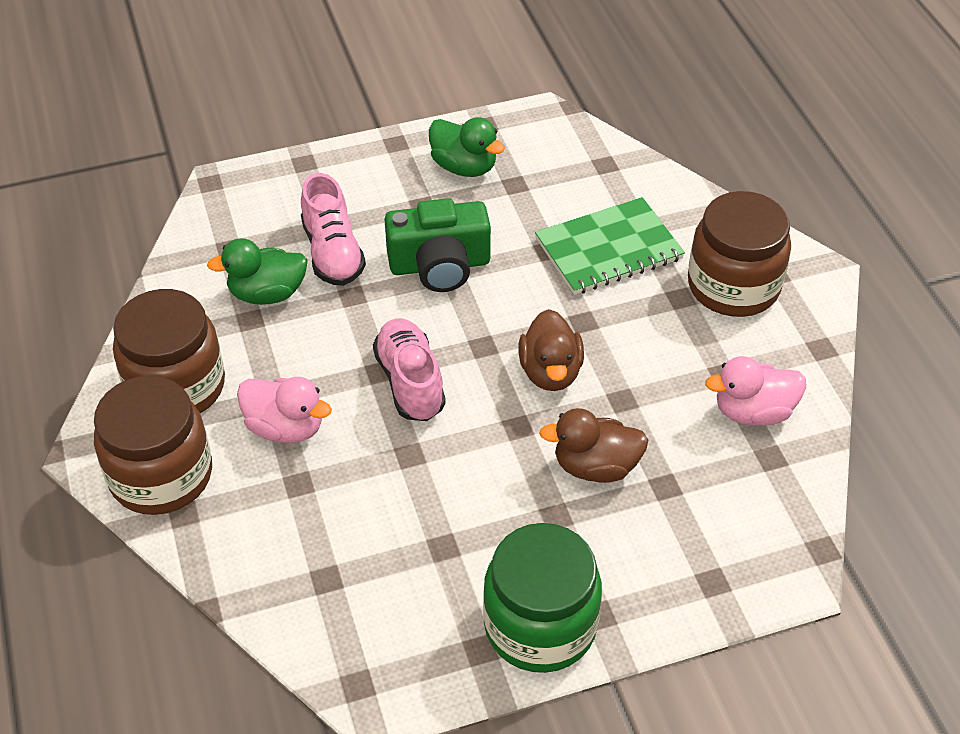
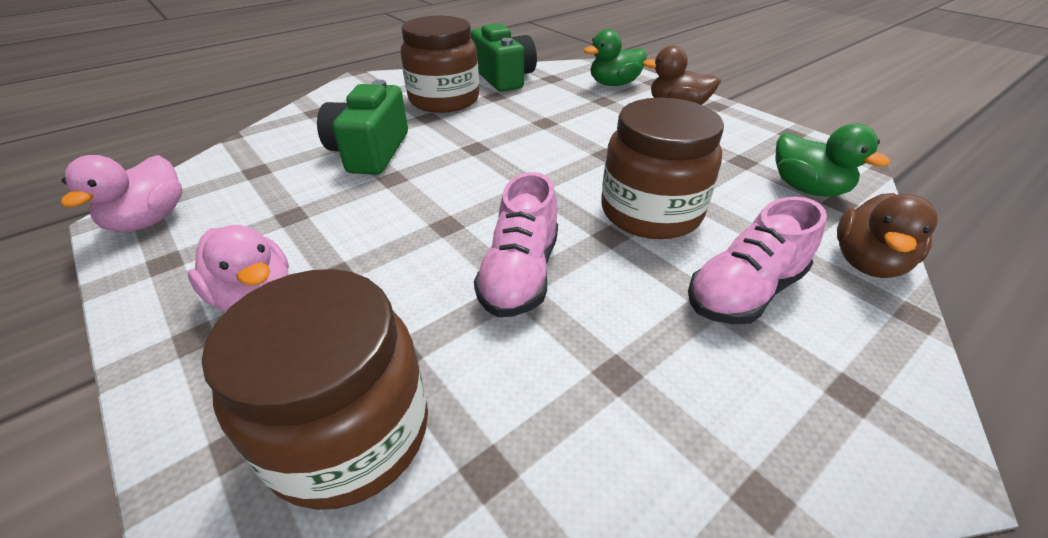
green camera: 1 -> 2
green jar: 1 -> 0
green notebook: 1 -> 0

